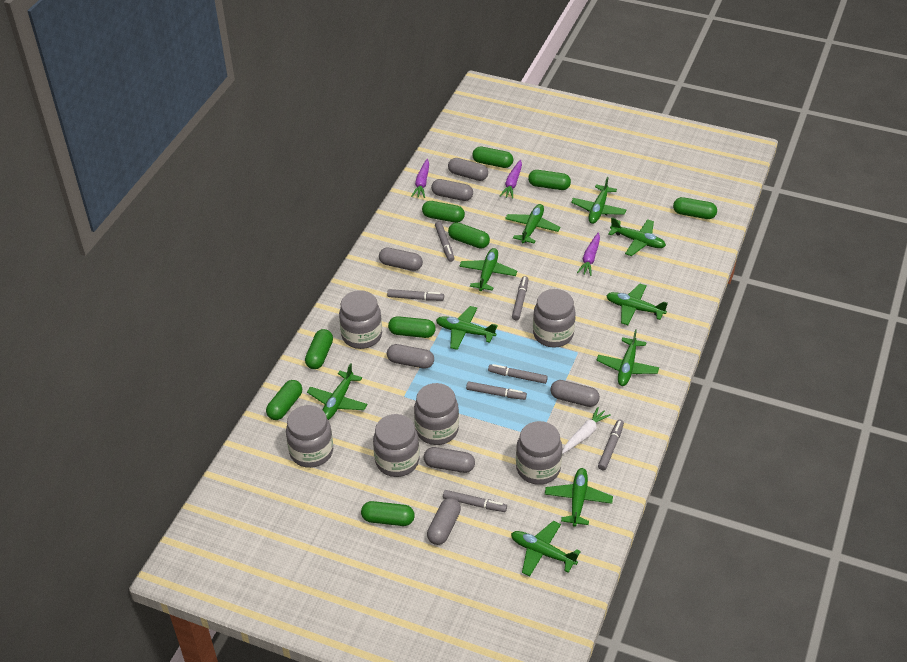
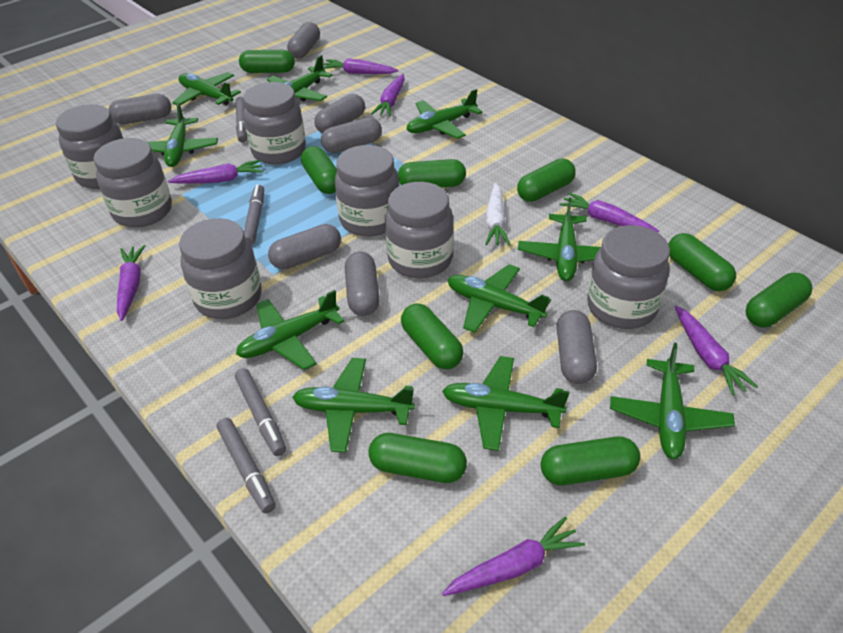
grey jar: 6 -> 7
grey marker: 7 -> 4
purple carrot: 3 -> 7

